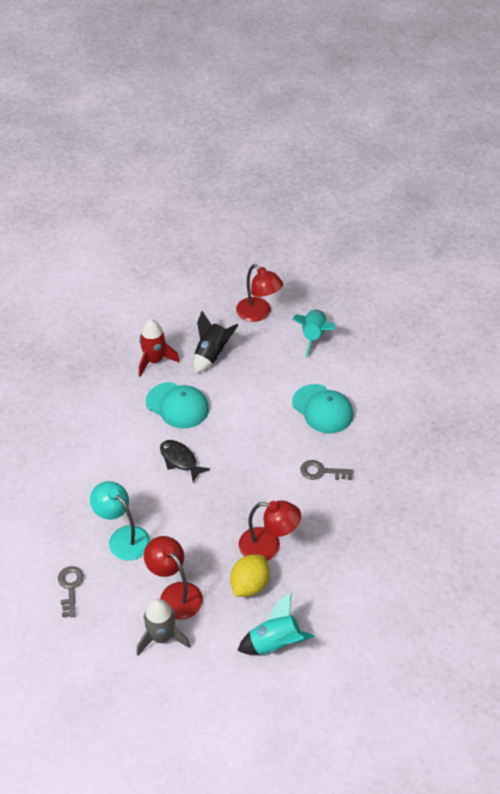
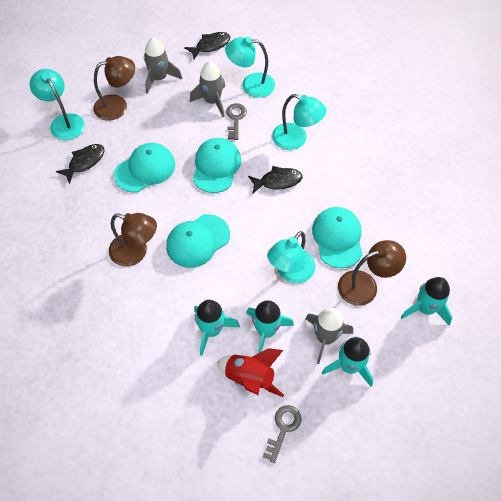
black fish: 1 -> 3
black rocket: 1 -> 0
brown lamp: 0 -> 3
grey rocket: 1 -> 3
red lamp: 3 -> 0
turquoise cap: 2 -> 4
turquoise lamp: 1 -> 4
turquoise rocket: 2 -> 4
yellow lemon: 1 -> 0

